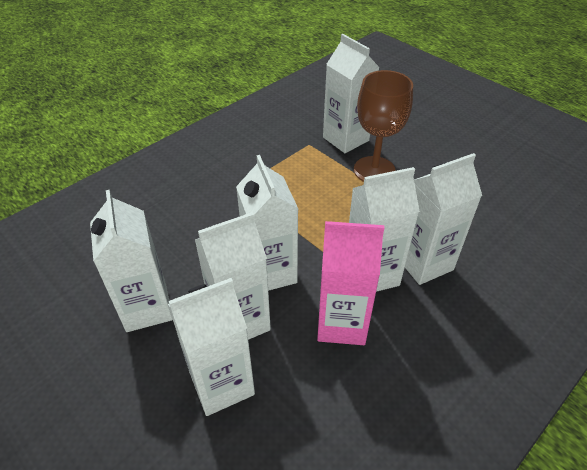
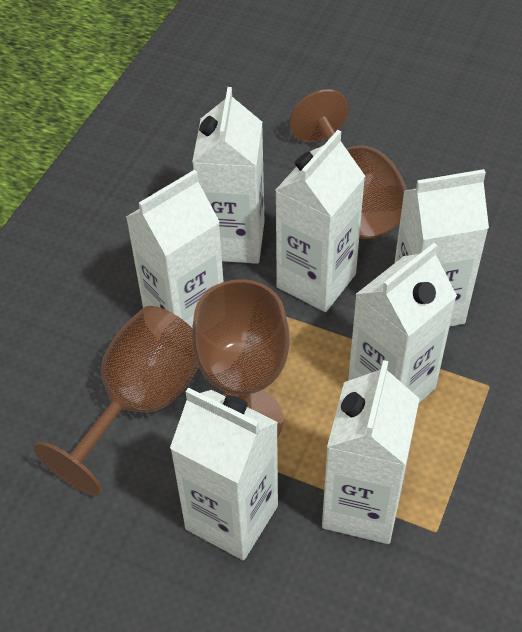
brown goblet: 1 -> 3
pink carton: 1 -> 0

